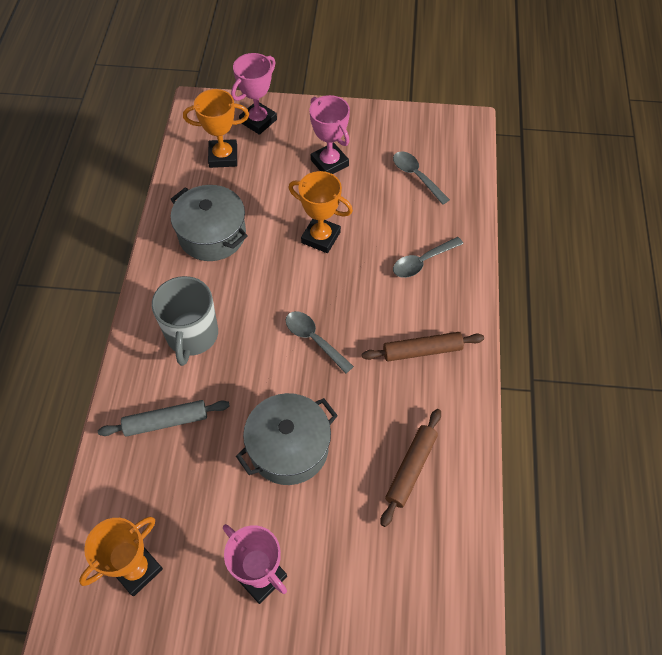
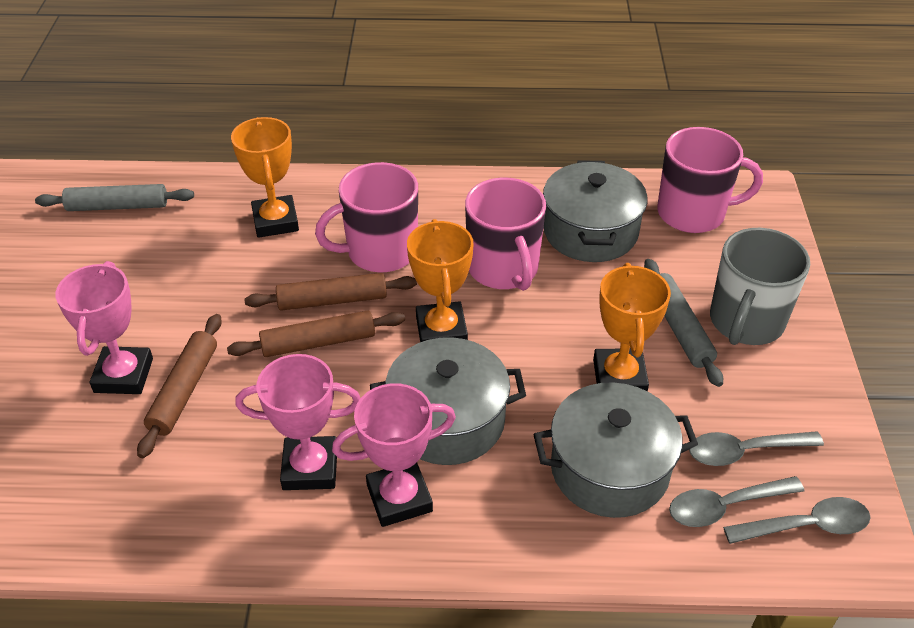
brown rolling pin: 2 -> 3
grey pot: 2 -> 3
grey rolling pin: 1 -> 2
pink mug: 0 -> 3

